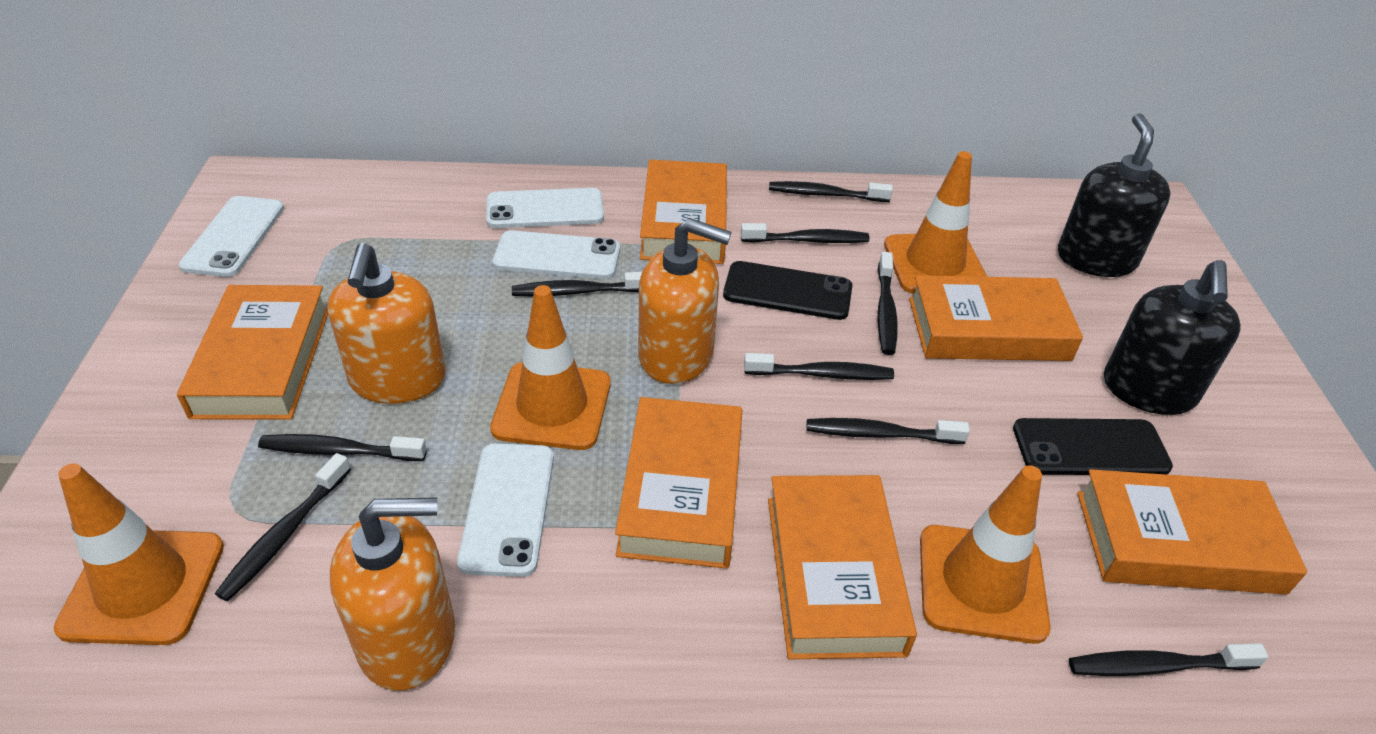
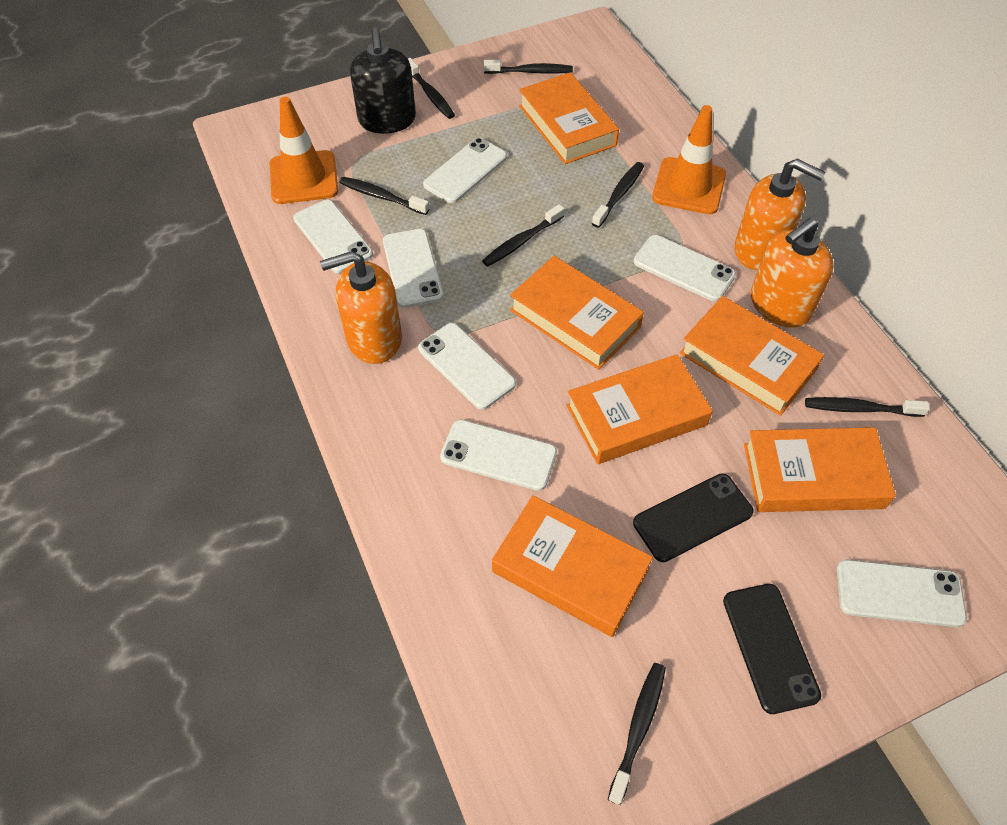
black soap dispenser: 2 -> 1
black toothbrush: 9 -> 7
orange traffic cone: 4 -> 2
white phone: 4 -> 7

